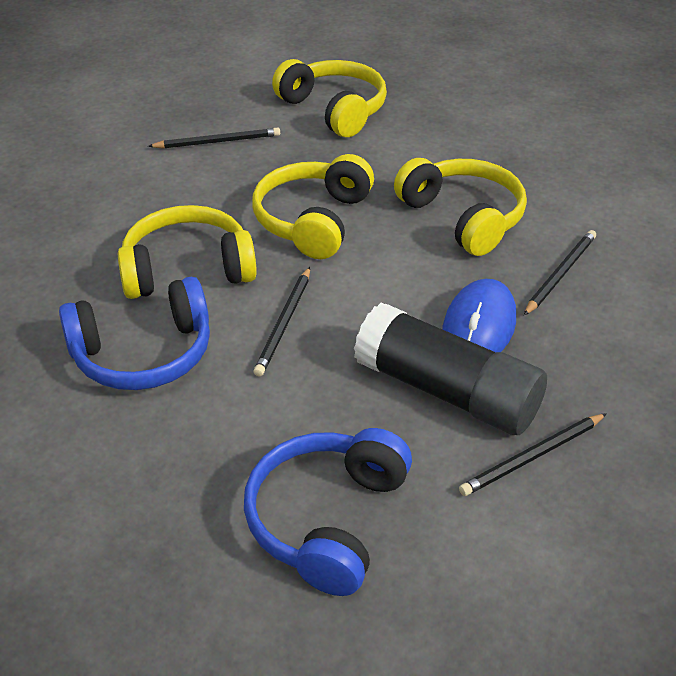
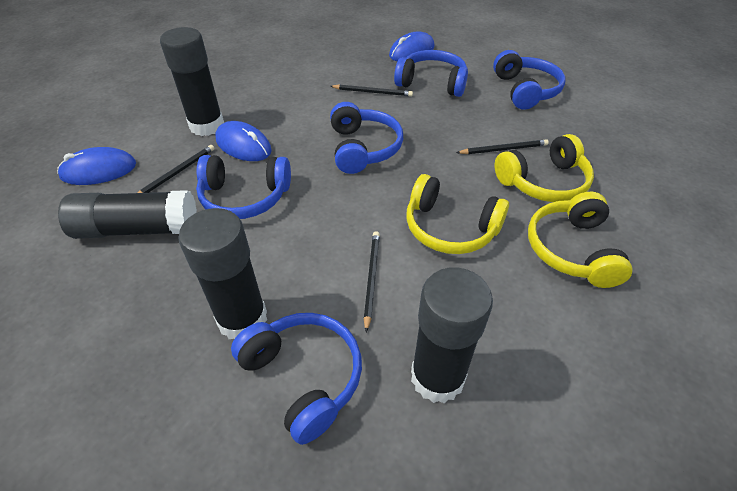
black glue stick: 1 -> 4
blue headphones: 2 -> 5
blue mouse: 1 -> 3
yellow headphones: 4 -> 3

